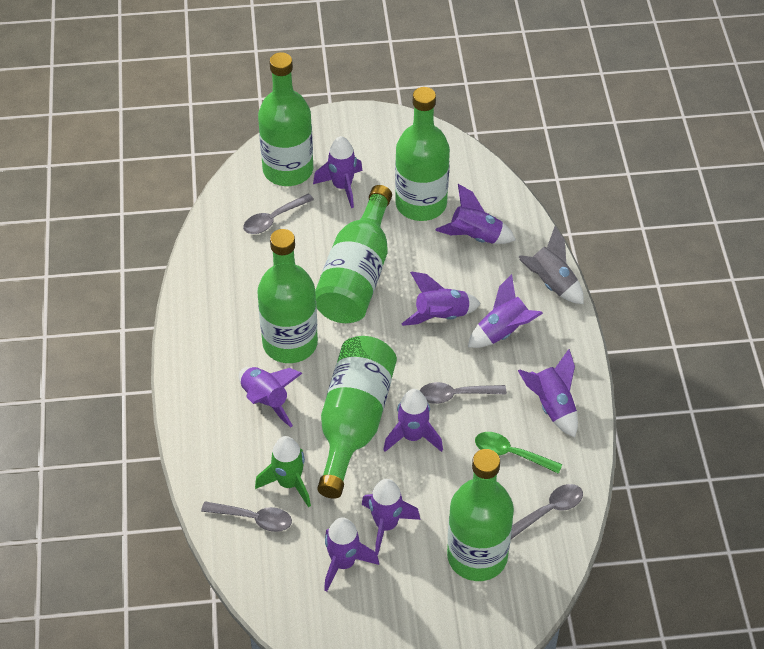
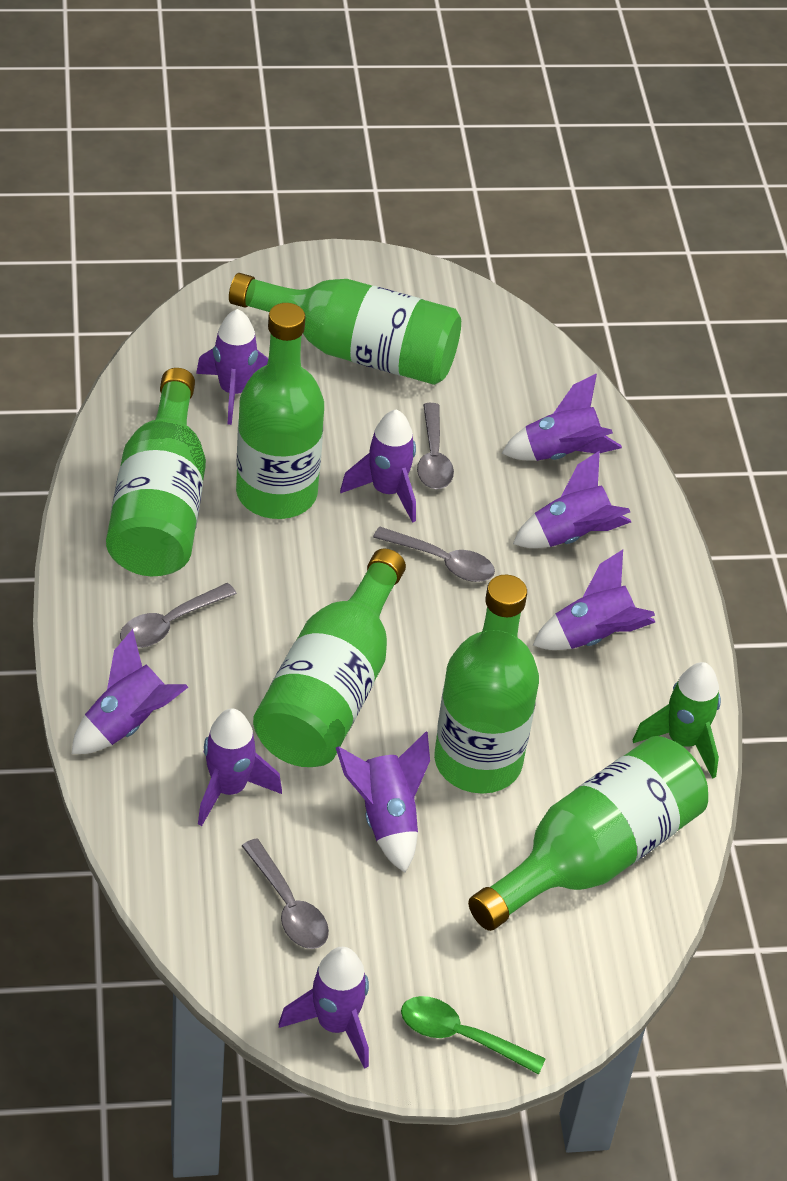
grey rocket: 1 -> 0

